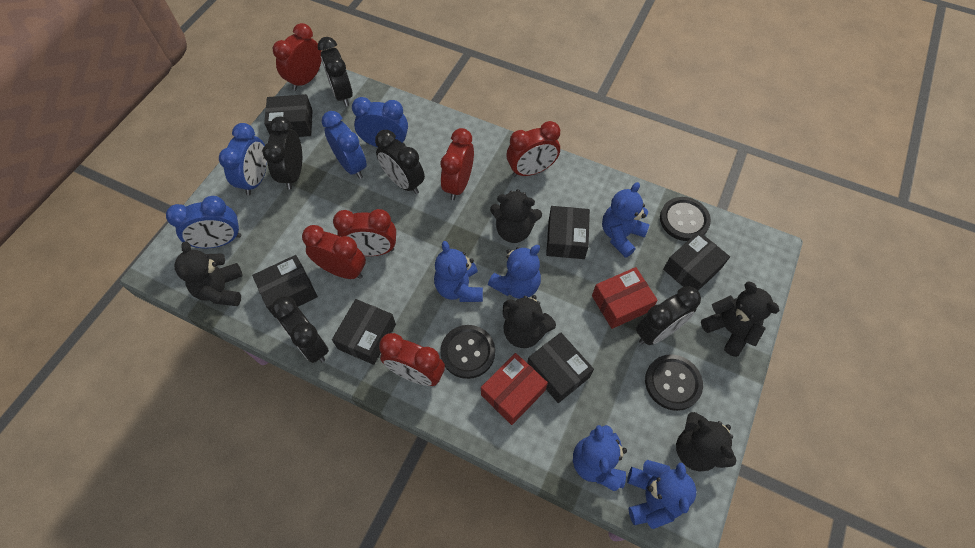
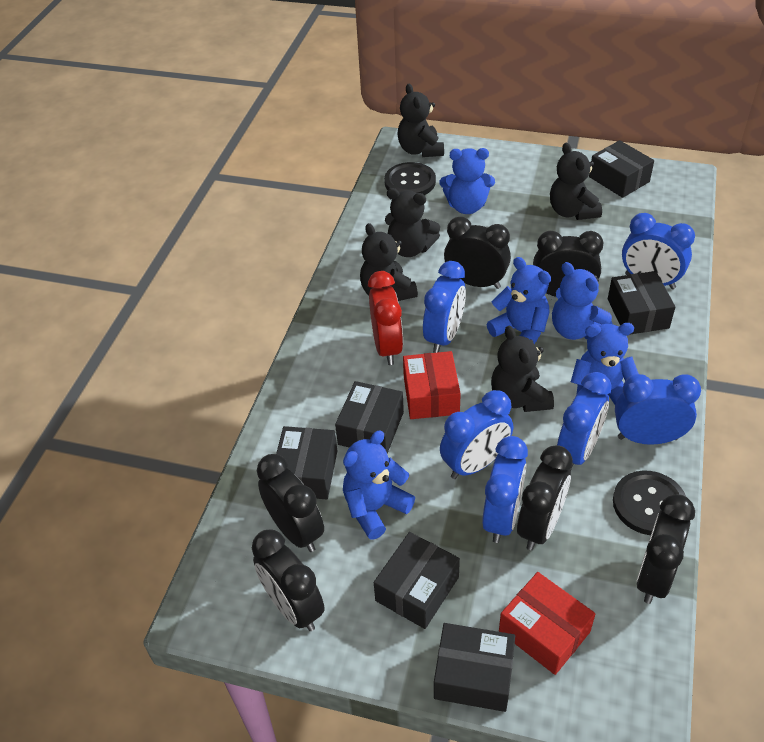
black button: 3 -> 2
black clock: 5 -> 6
blue clock: 4 -> 6
red clock: 6 -> 1

